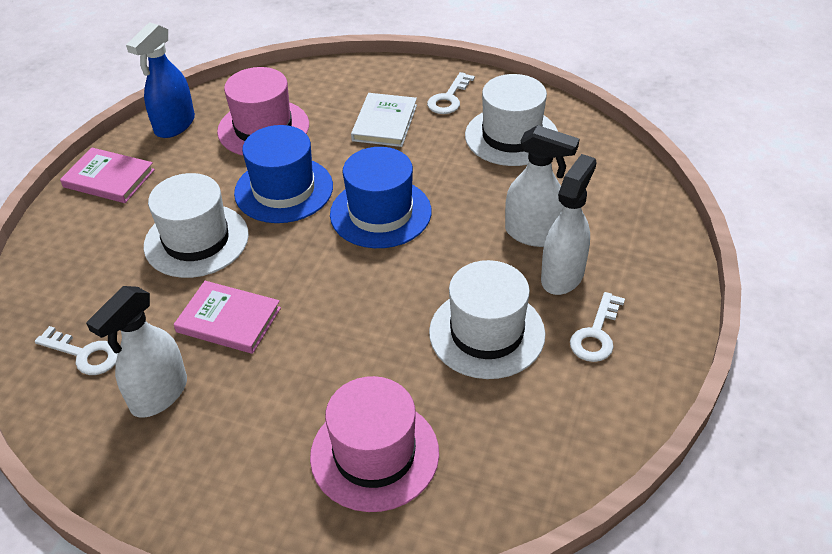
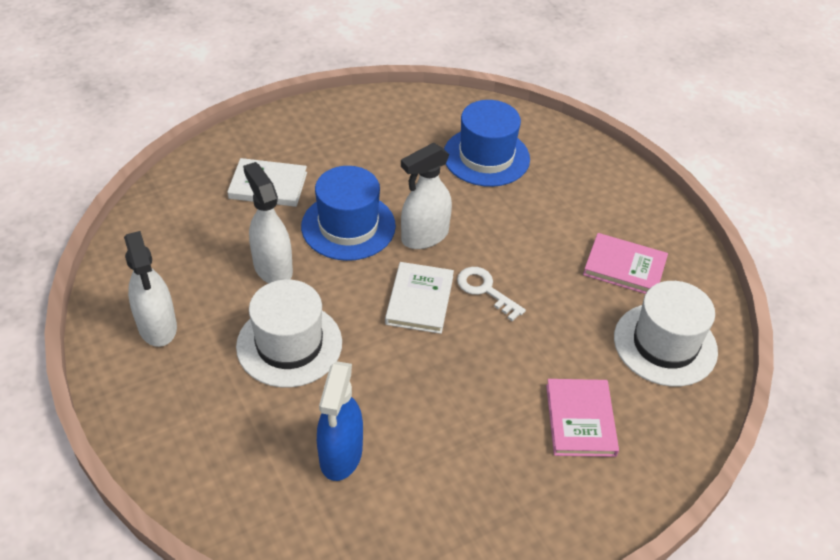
pink hat: 2 -> 0
white book: 1 -> 2
white hat: 3 -> 2
white key: 3 -> 1

